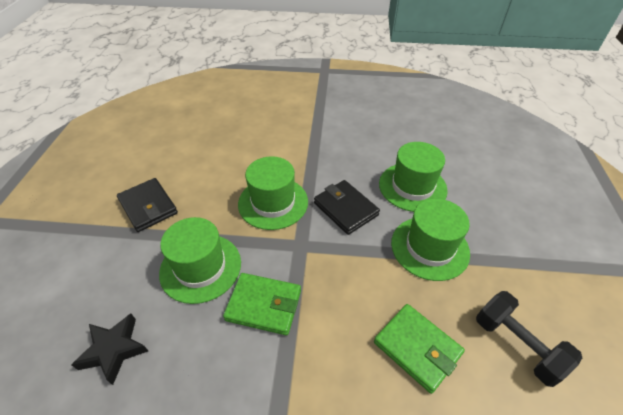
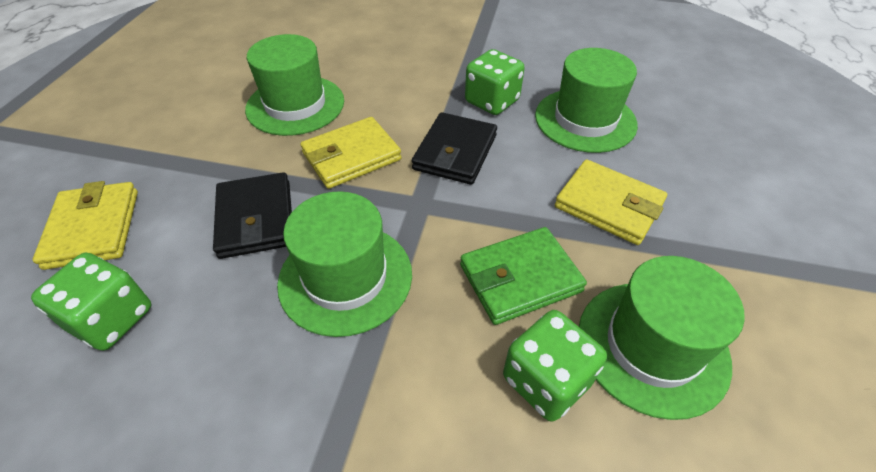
black dumbbell: 1 -> 0
black star: 1 -> 0
green dice: 0 -> 3
green wallet: 2 -> 1
yellow wallet: 0 -> 3

